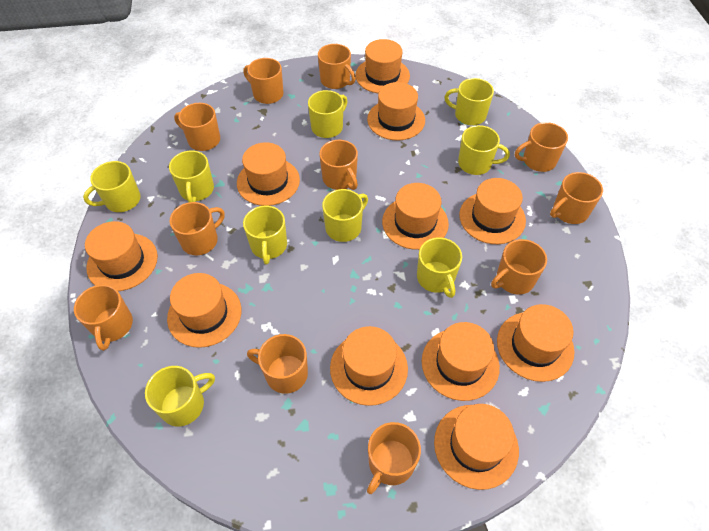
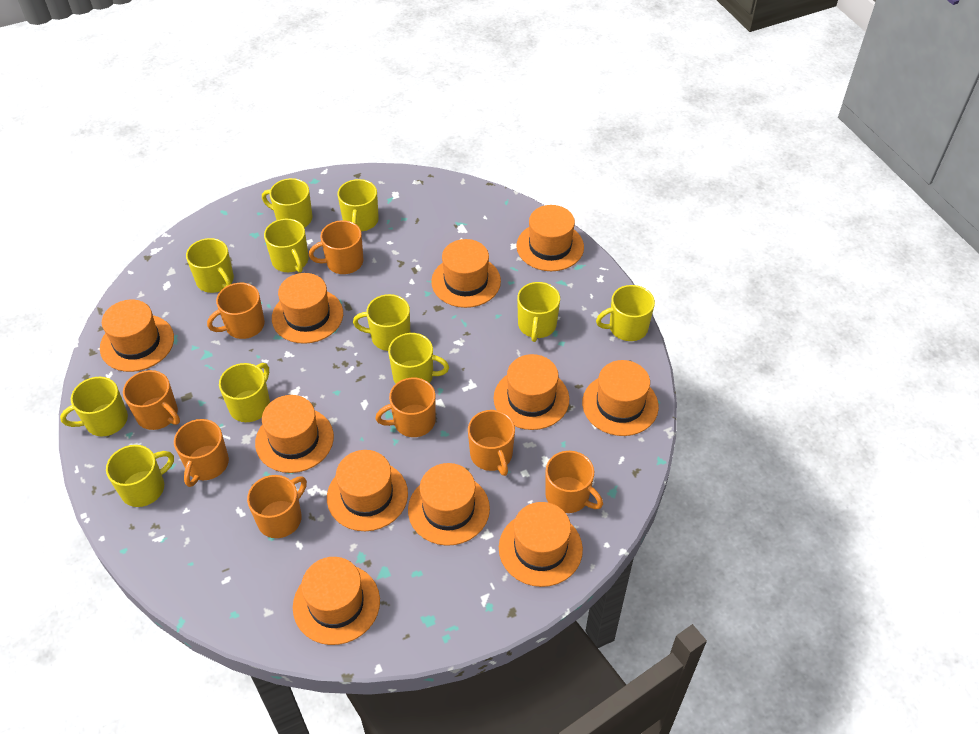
orange mug: 11 -> 8
yellow mug: 9 -> 11

